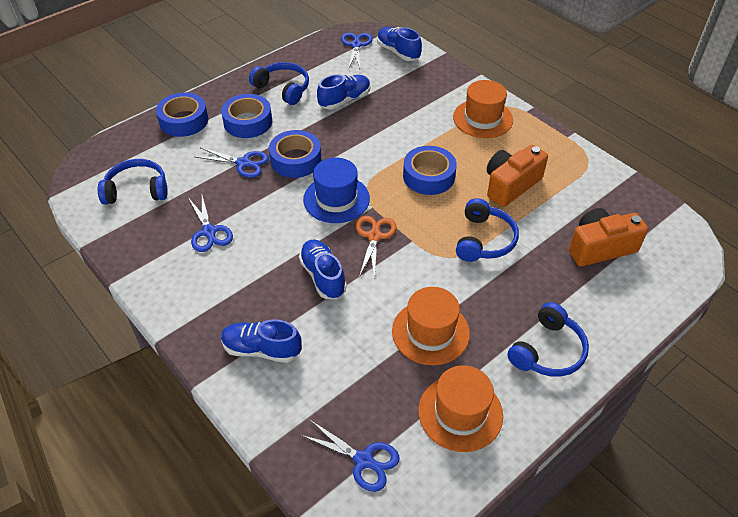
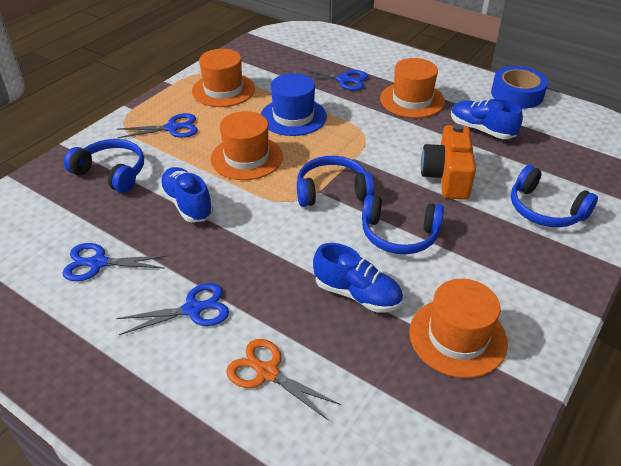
blue shoe: 4 -> 3
blue tape: 4 -> 1
orange camera: 2 -> 1
orange hat: 3 -> 4

